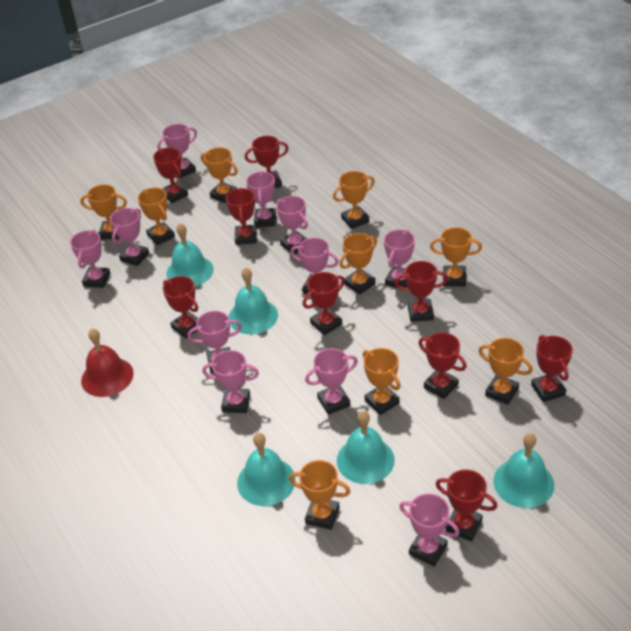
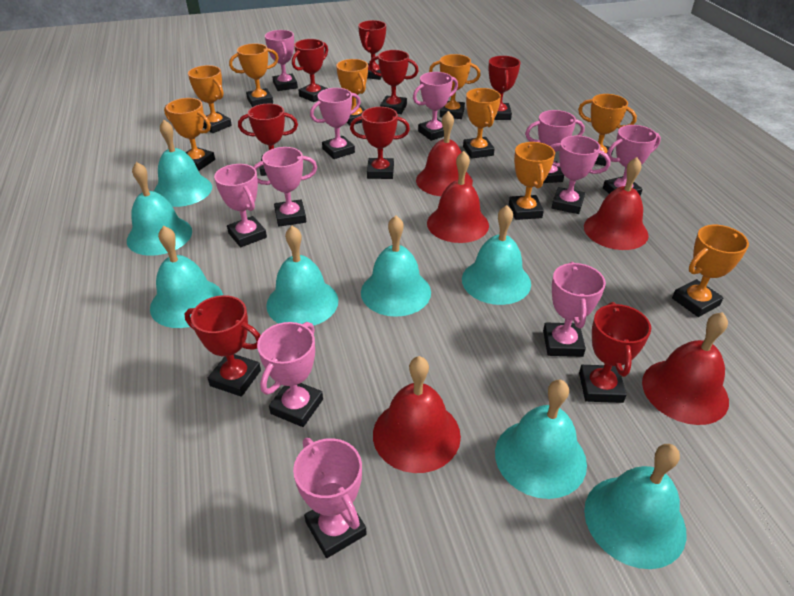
red bell: 1 -> 5
red trophy: 9 -> 8
turquoise bell: 5 -> 8

